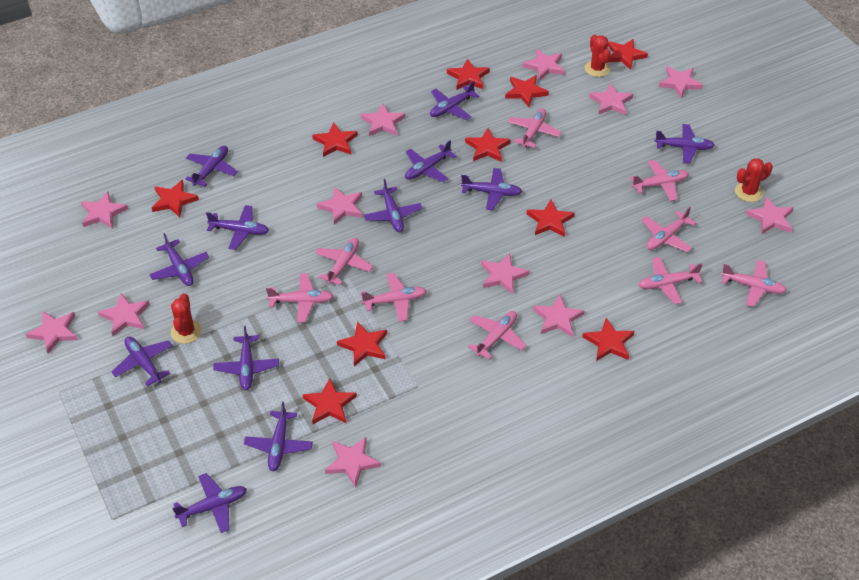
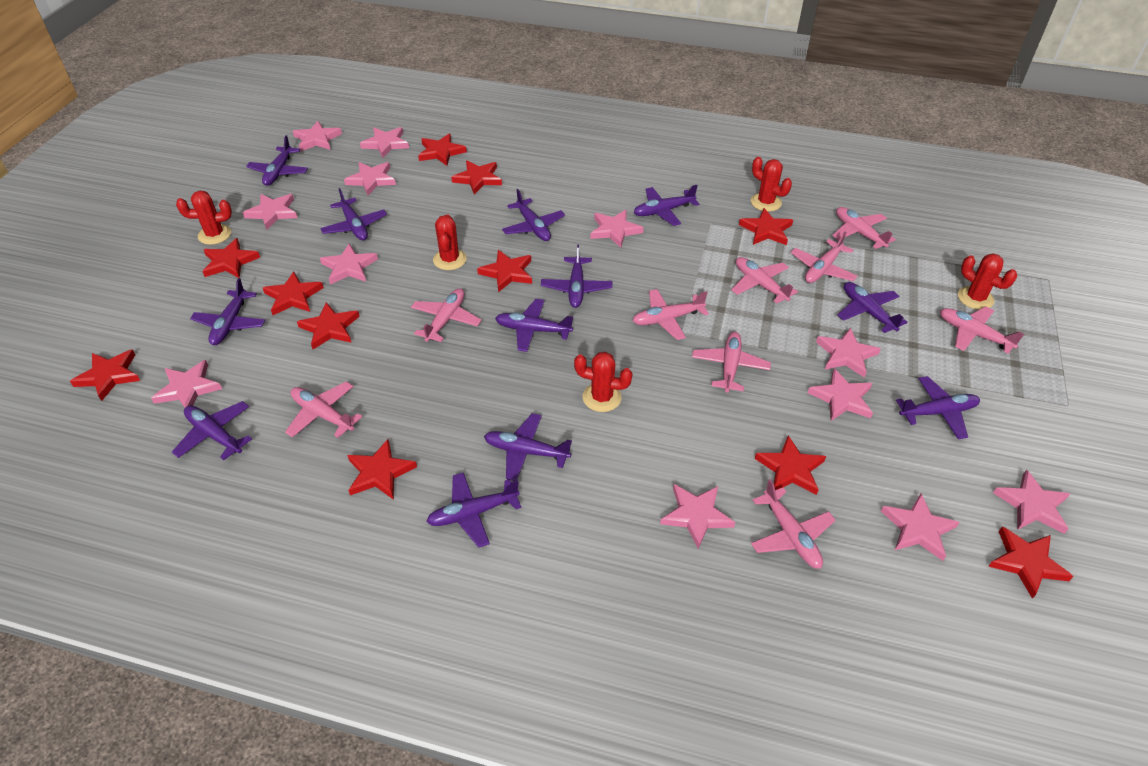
red cactus: 3 -> 5
red star: 10 -> 11

